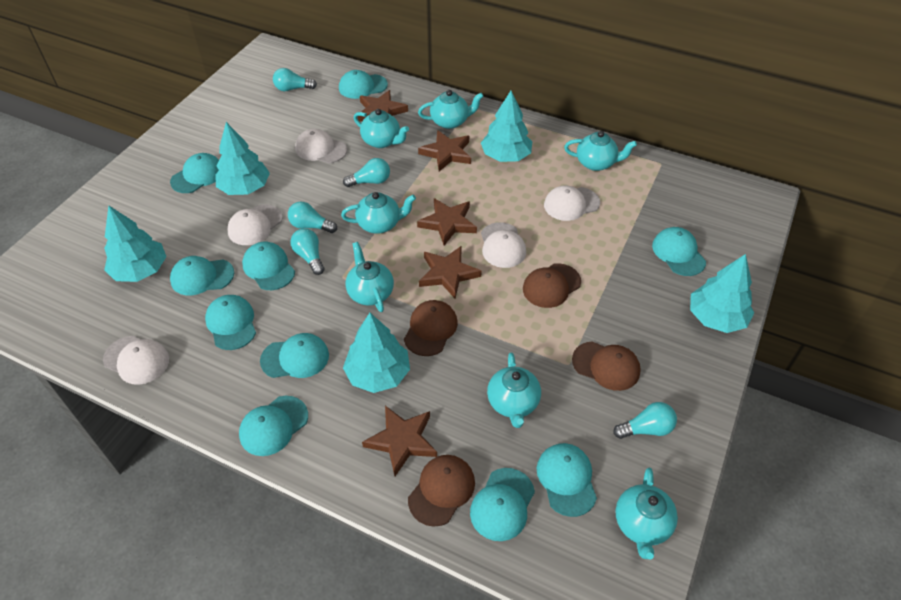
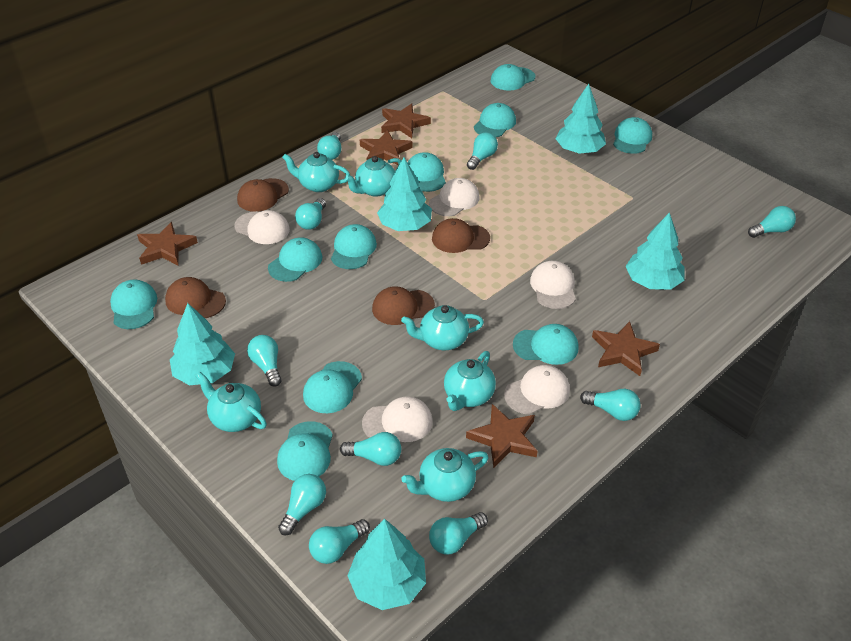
turquoise light bulb: 5 -> 10
turquoise teapot: 7 -> 6

